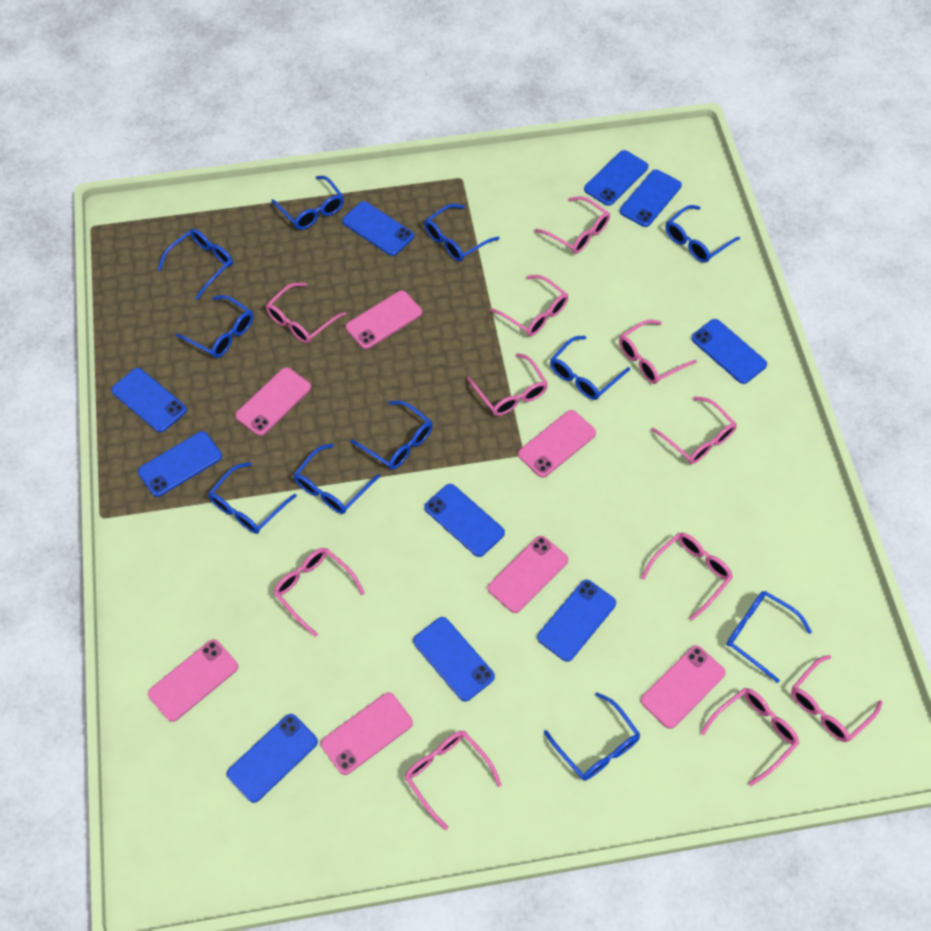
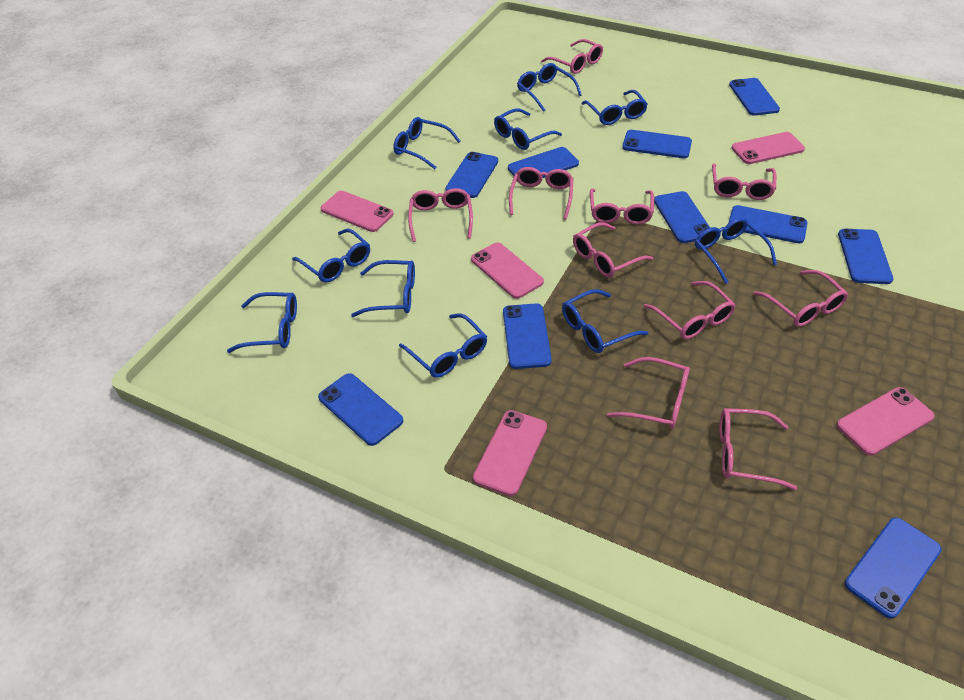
blue glasses: 11 -> 10
pink glasses: 11 -> 10
pink phone: 7 -> 5

